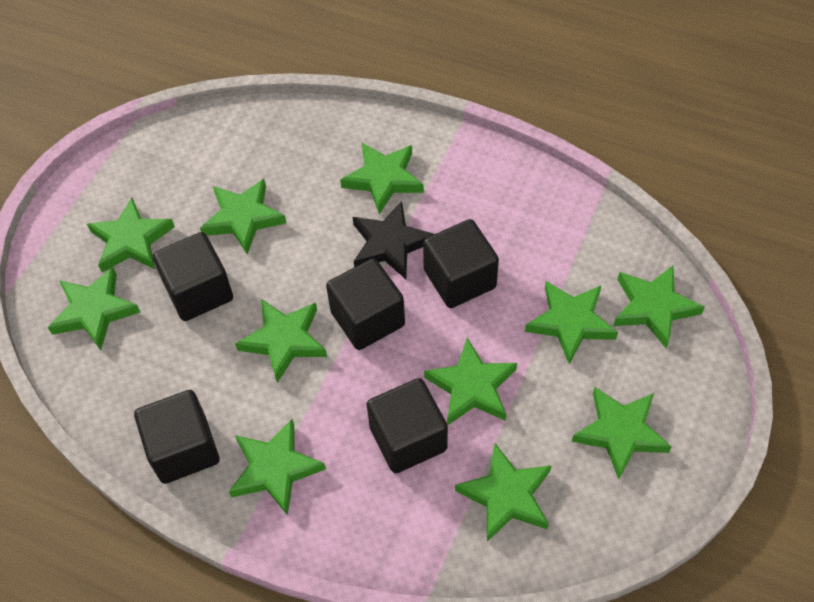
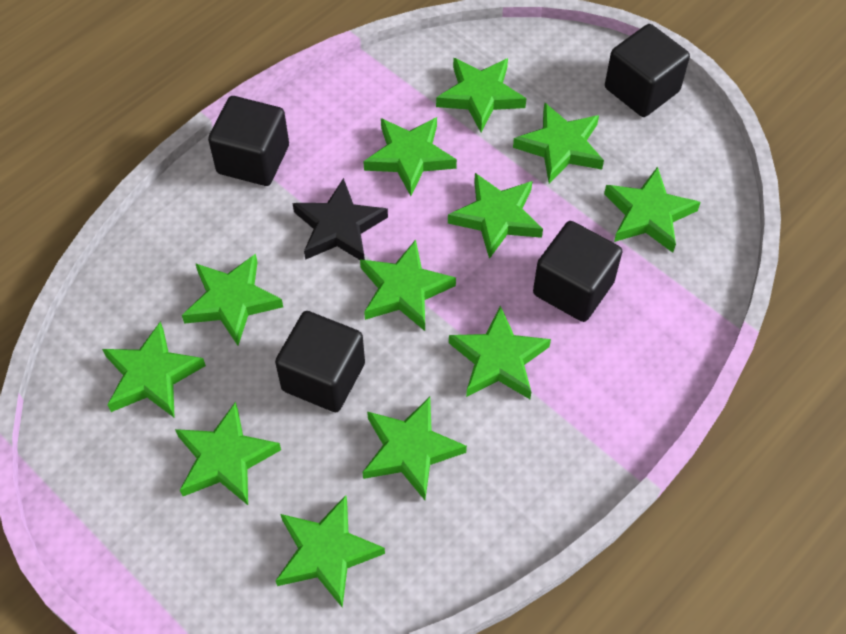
black cube: 5 -> 4
green star: 11 -> 12

